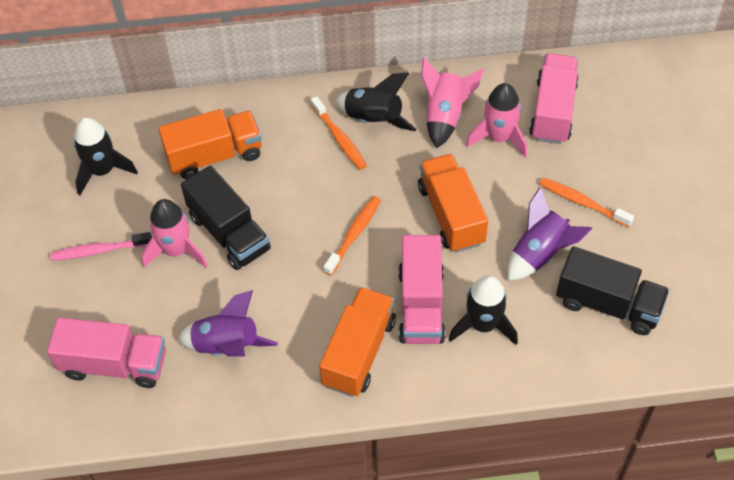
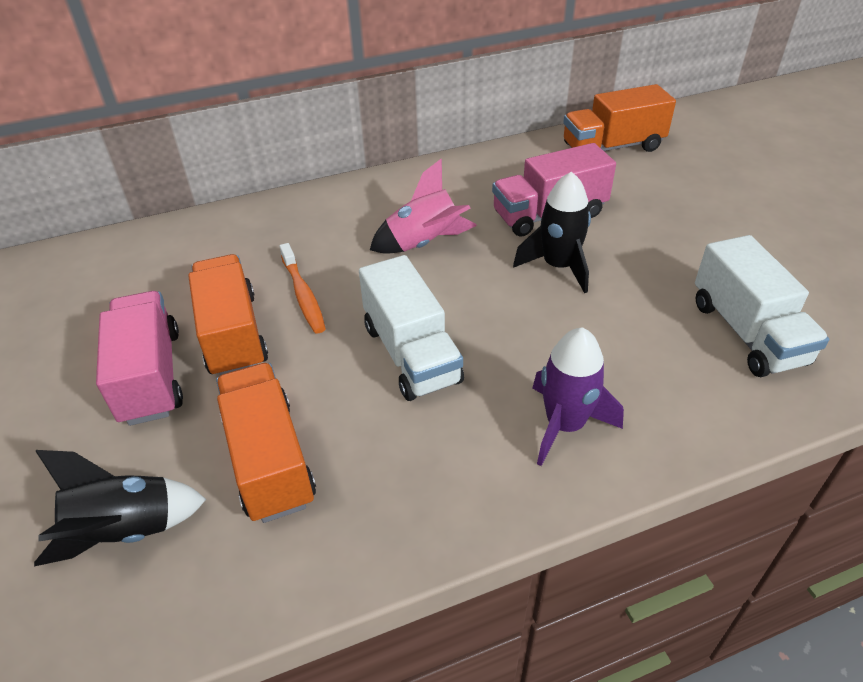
black rocket: 3 -> 2
black truck: 2 -> 0
orange toothbrush: 3 -> 1
pink rocket: 3 -> 1
pink toothbrush: 1 -> 0
pink truck: 3 -> 2
purple rocket: 2 -> 1
white truck: 0 -> 2

